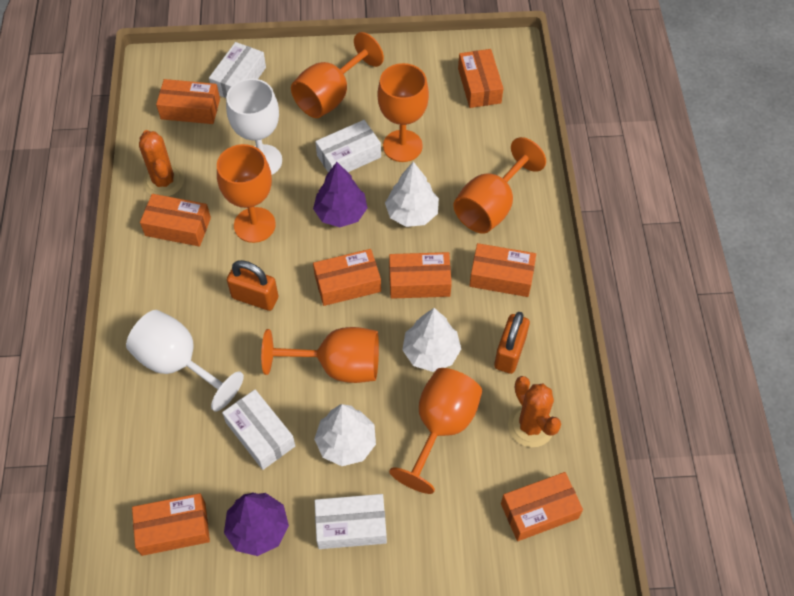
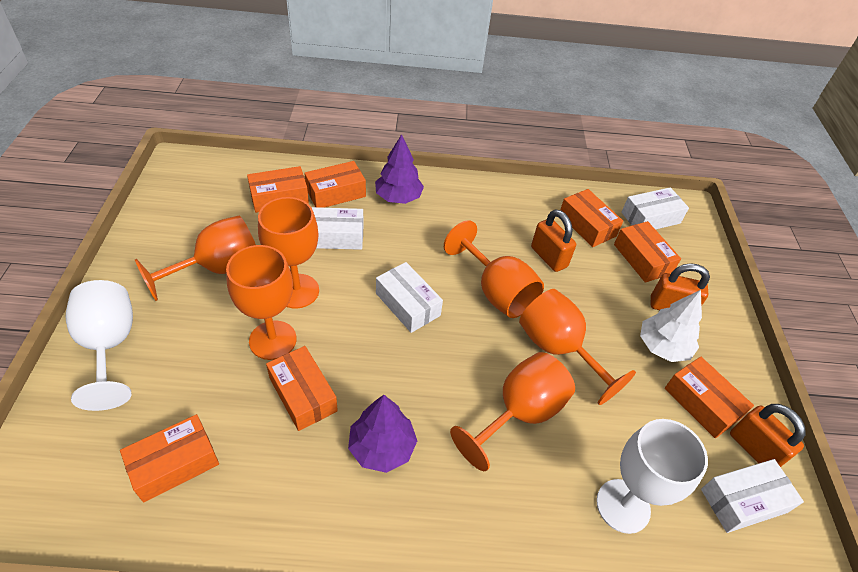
orange box: 8 -> 7
orange cactus: 2 -> 0
orange padlock: 2 -> 3
white tree: 3 -> 1

